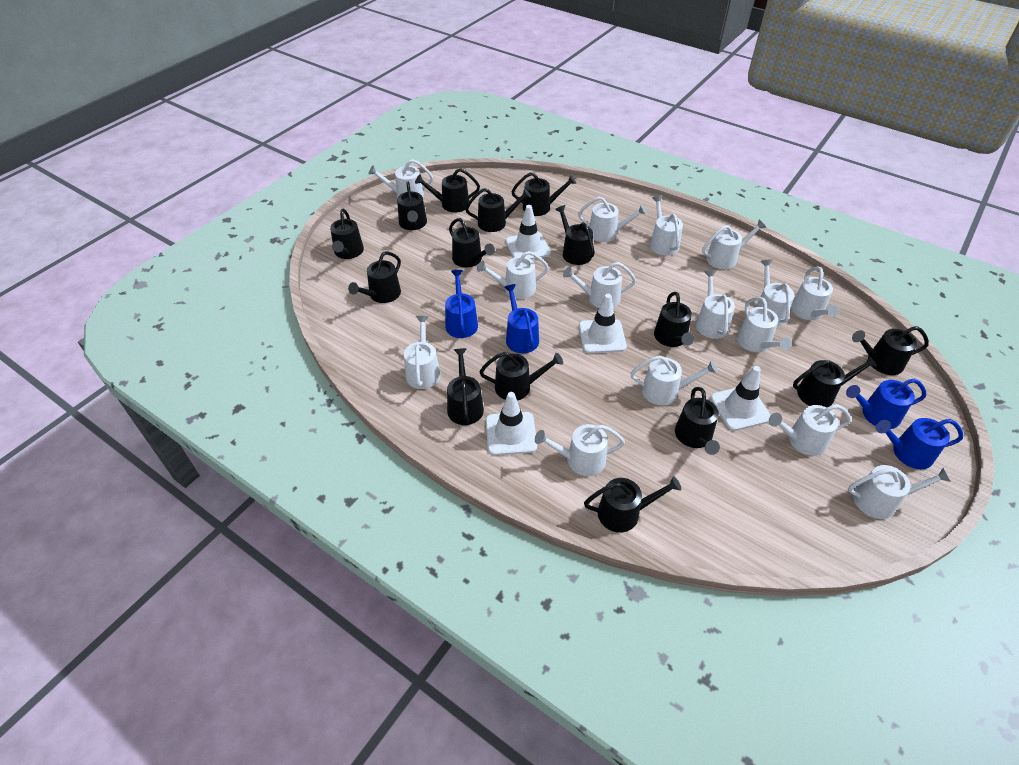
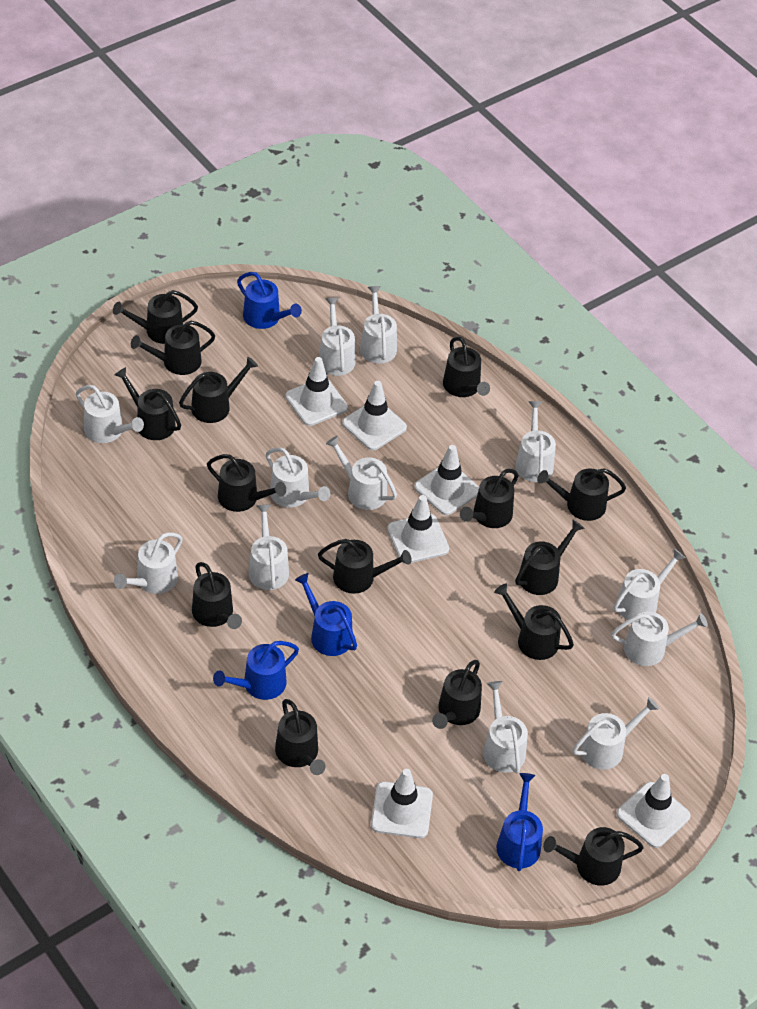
white traffic cone: 4 -> 6
white watering can: 15 -> 12

